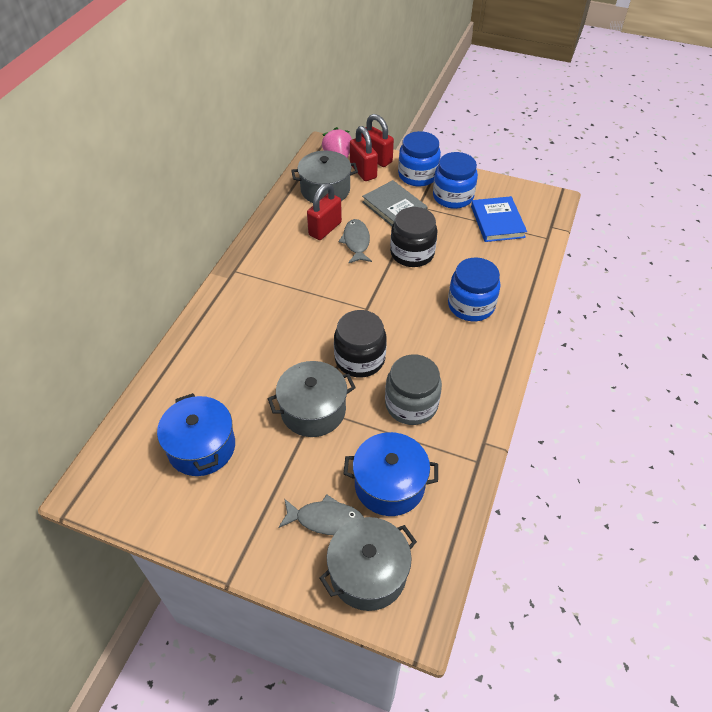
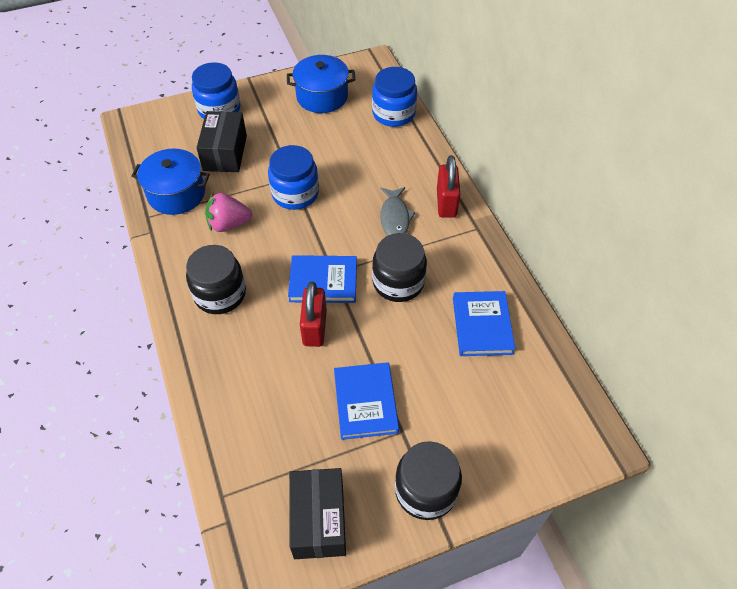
black box: 0 -> 2
black jar: 2 -> 3
blue book: 1 -> 3
grey book: 1 -> 0
grey fish: 2 -> 1
grey jar: 1 -> 0
grey pot: 3 -> 0
red padlock: 3 -> 2

